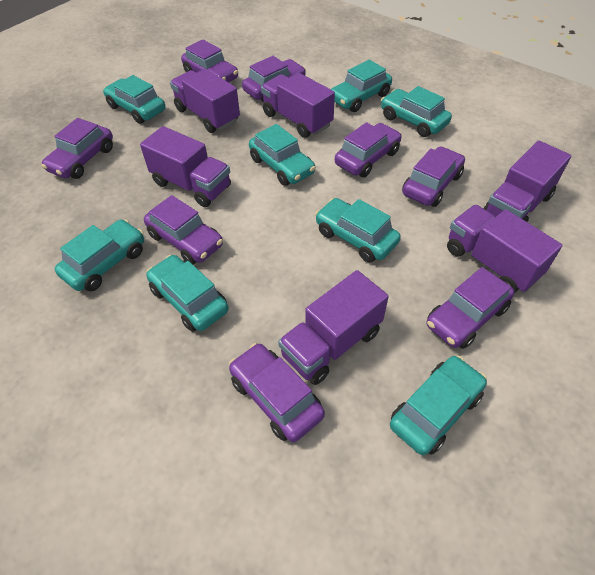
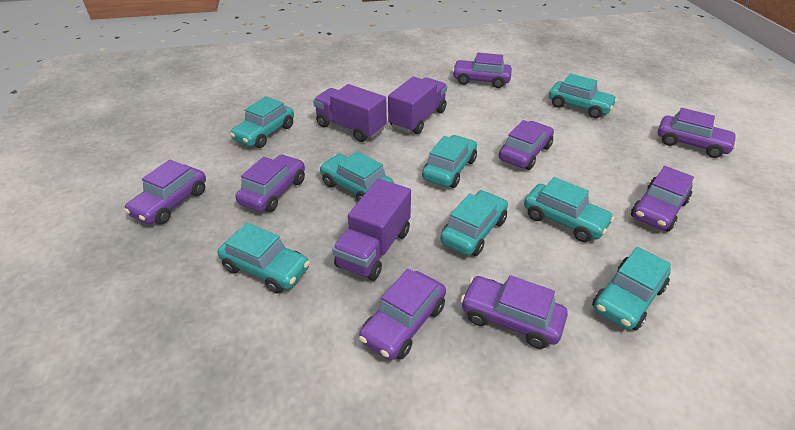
purple truck: 6 -> 3

